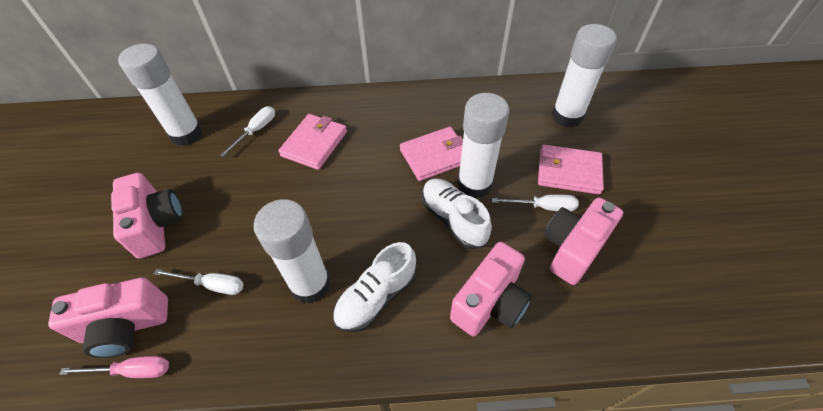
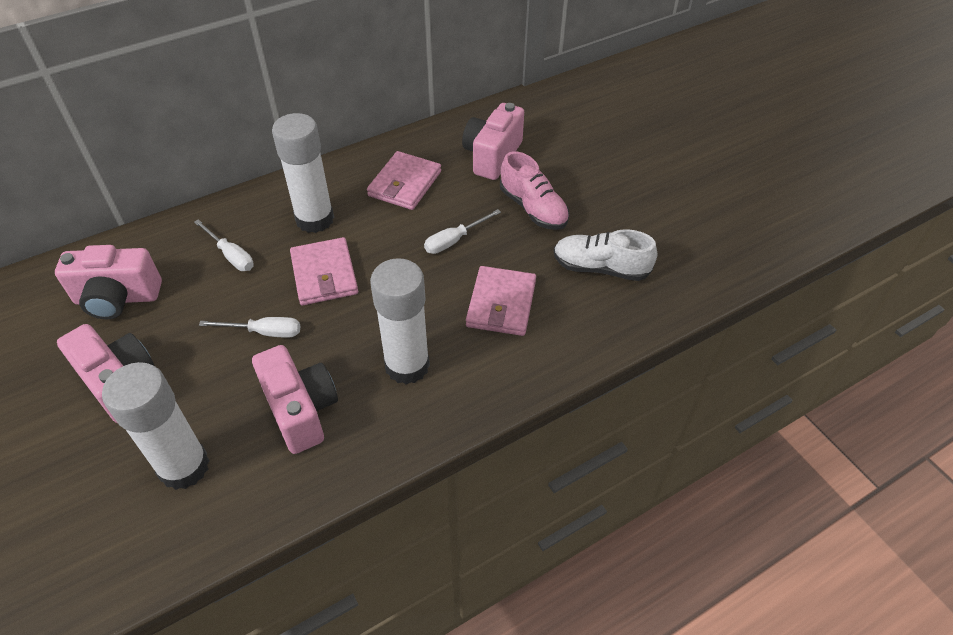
pink screwdriver: 1 -> 0
pink shoe: 0 -> 1
white glue stick: 4 -> 3
white shoe: 2 -> 1

